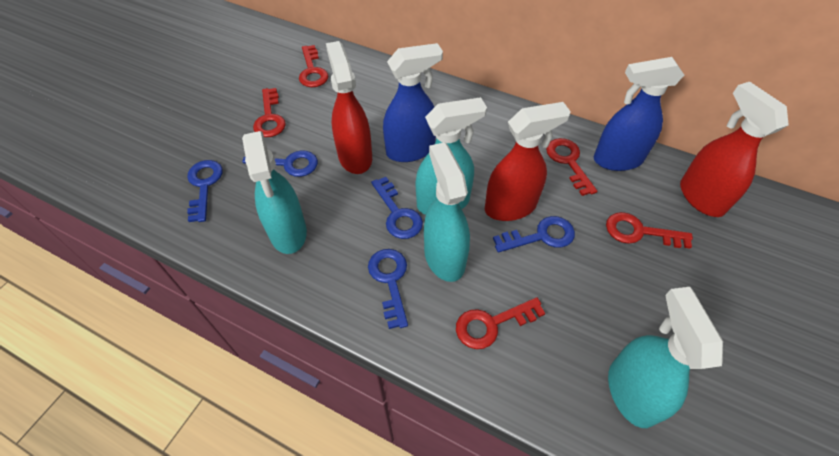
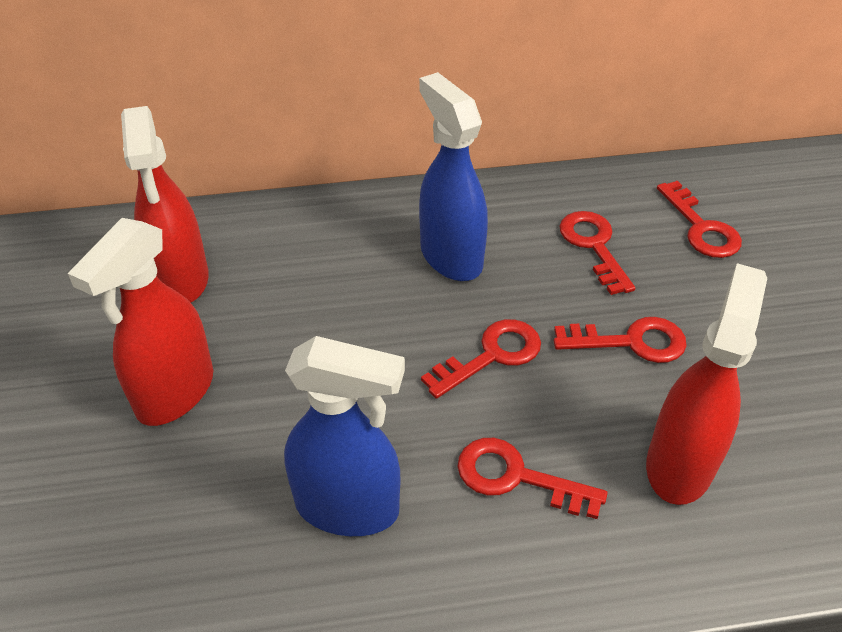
blue key: 5 -> 0
turquoise spray bottle: 4 -> 0

